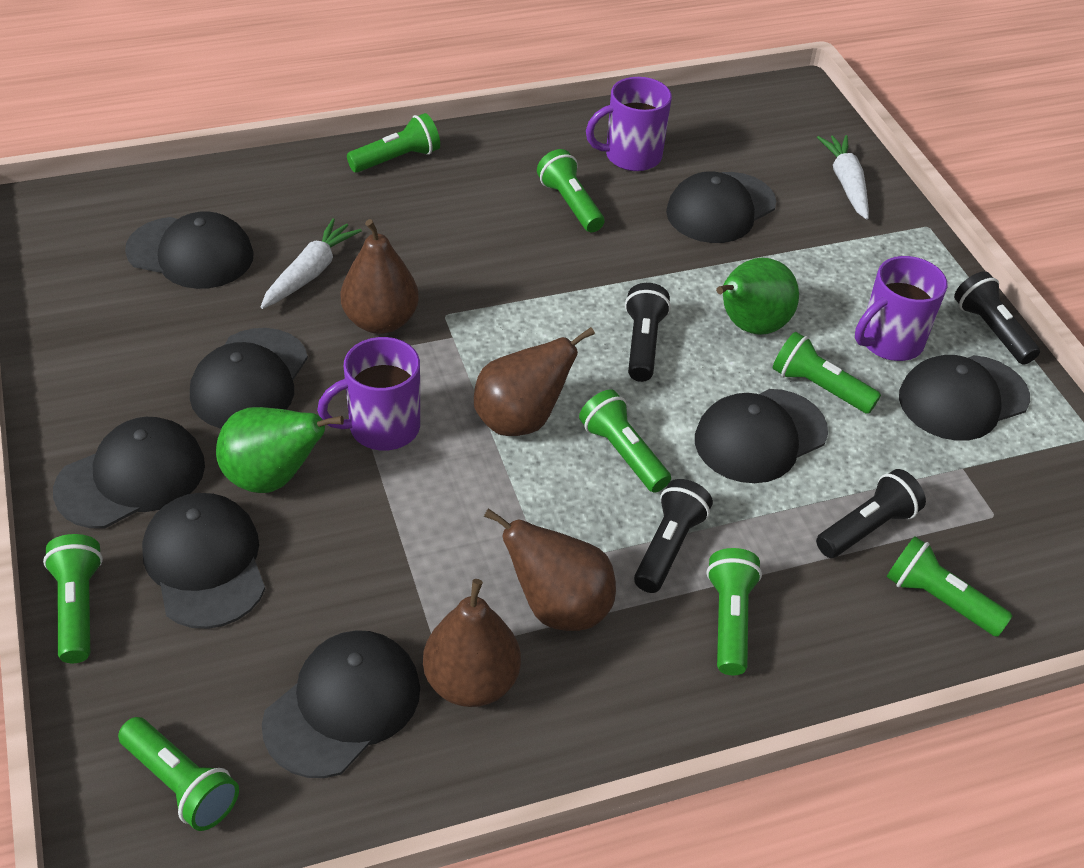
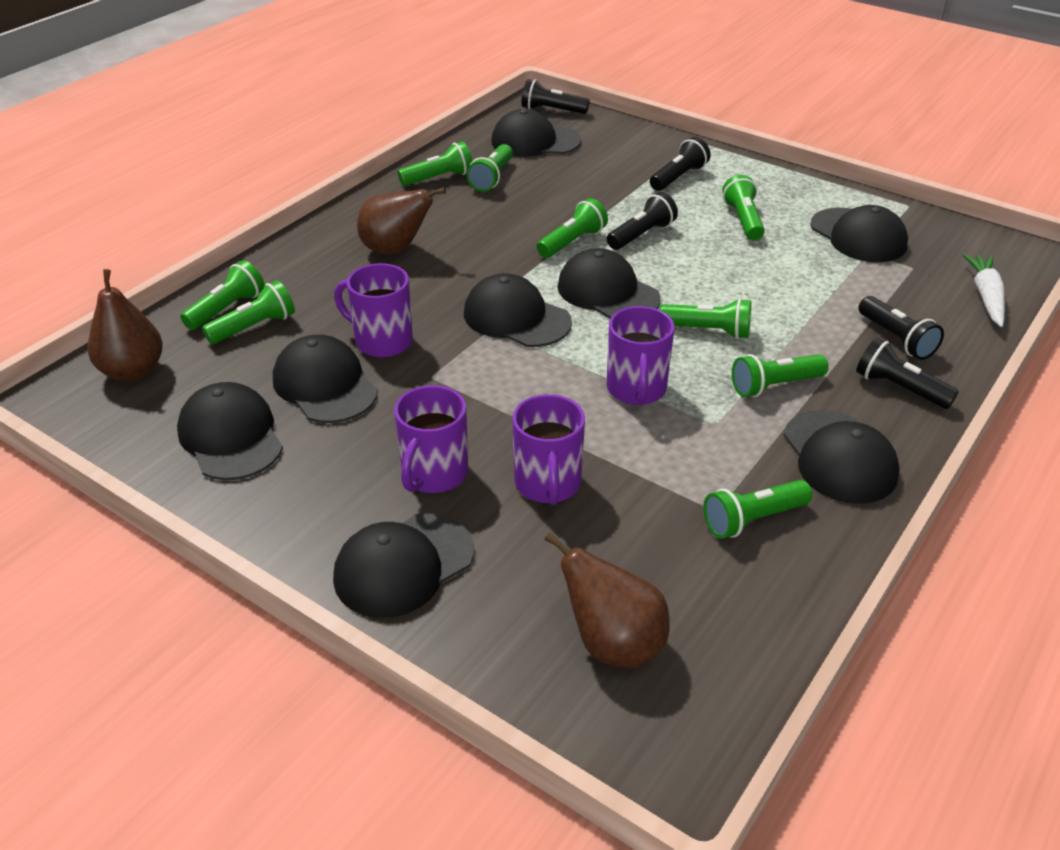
black flashlight: 4 -> 5
brown pear: 4 -> 3
green flashlight: 8 -> 9
green pear: 2 -> 0
purple mug: 3 -> 4
white carrot: 2 -> 1

